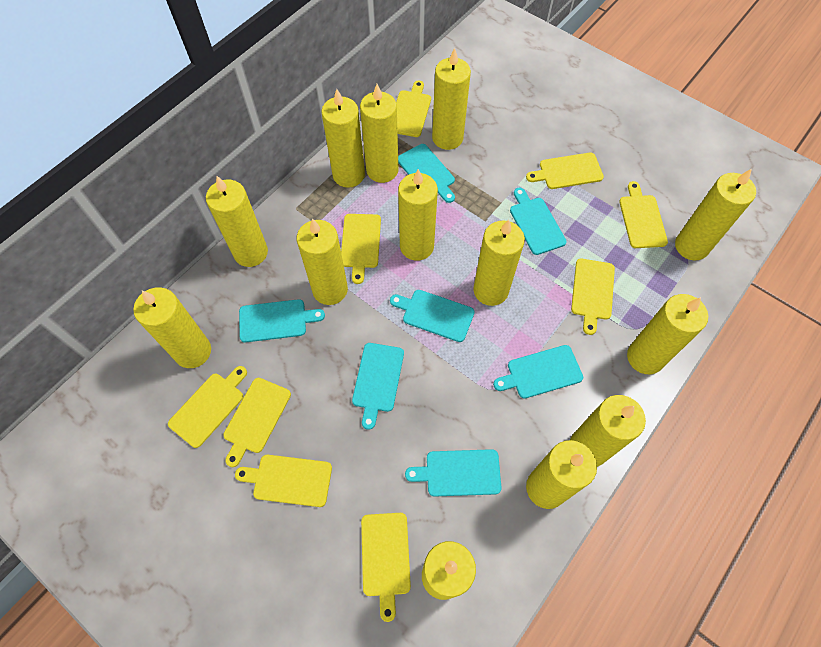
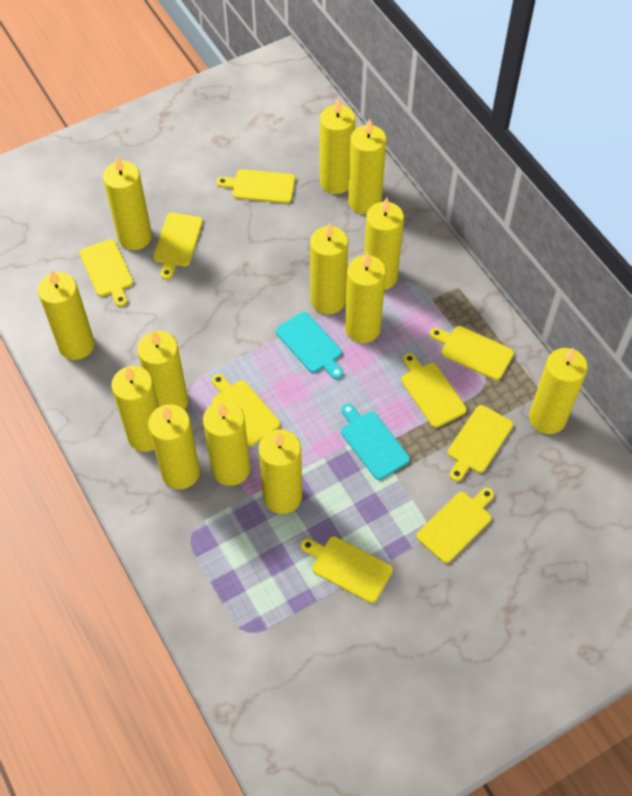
turquoise cutting board: 7 -> 2

